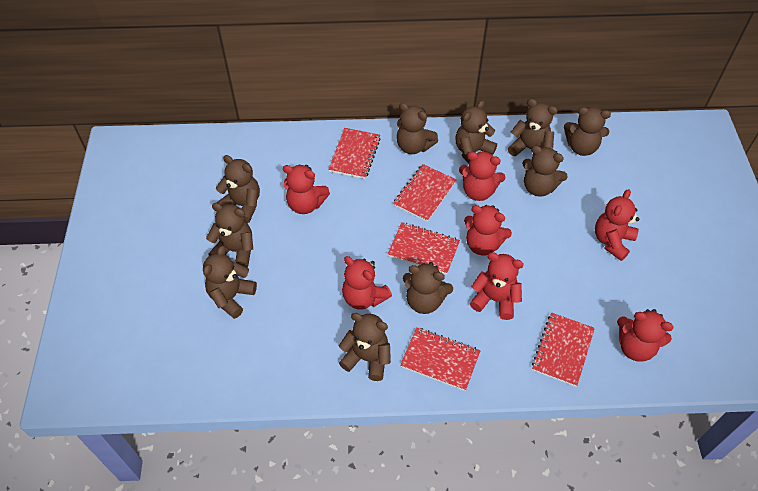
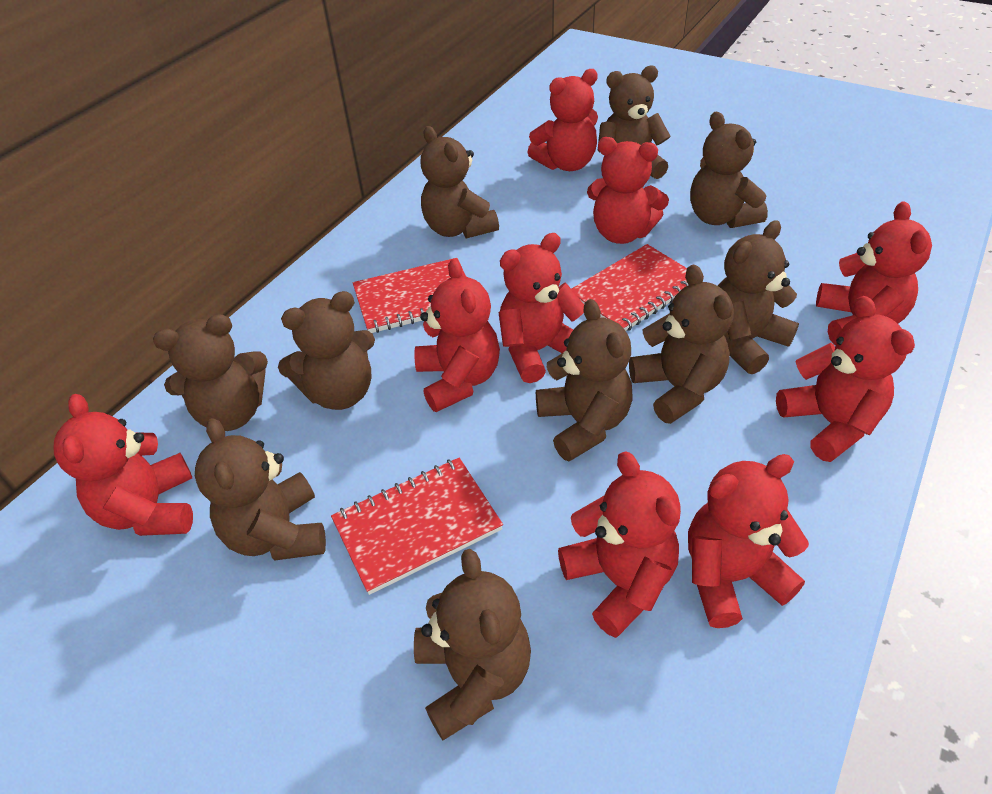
red notebook: 5 -> 3
red teddy bear: 7 -> 9

